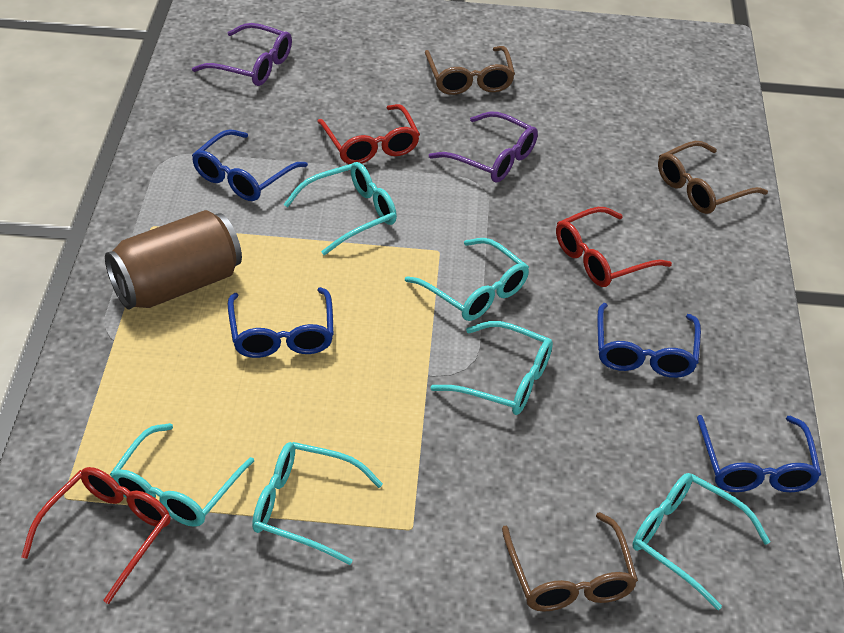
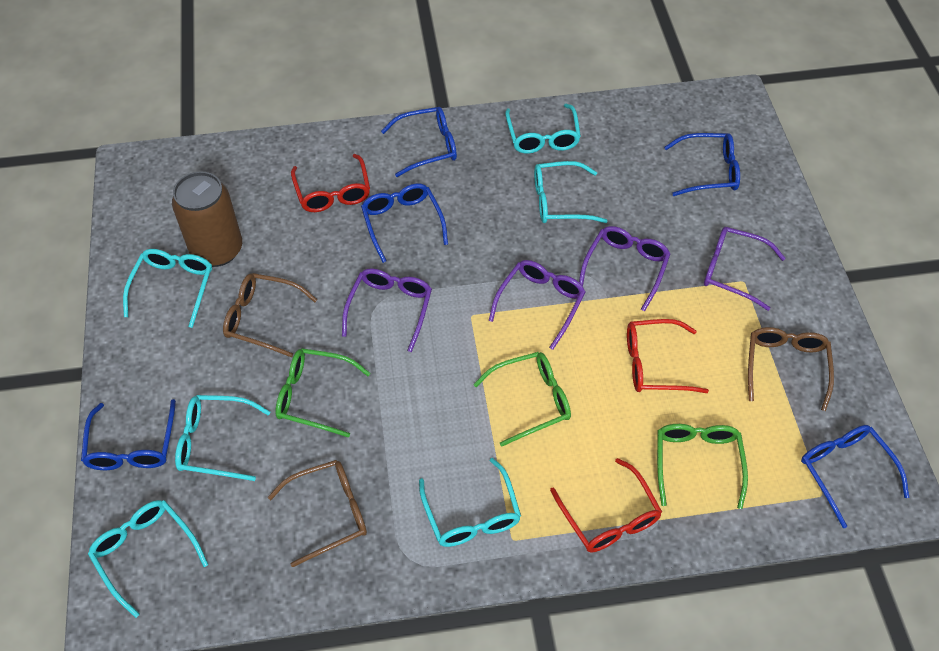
blue glasses: 4 -> 5
green glasses: 0 -> 3
purple glasses: 2 -> 4

